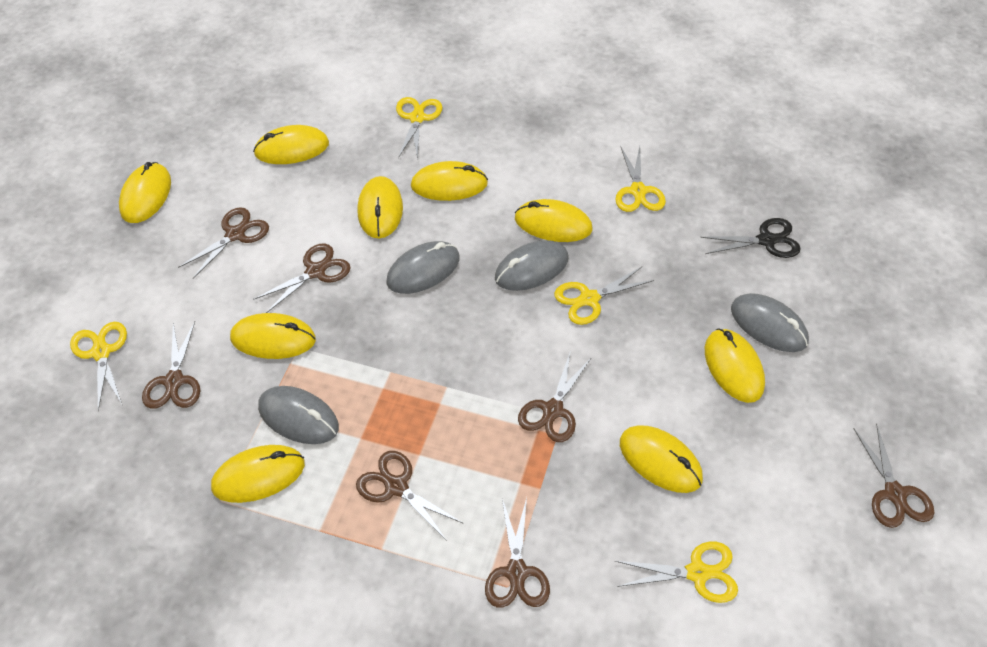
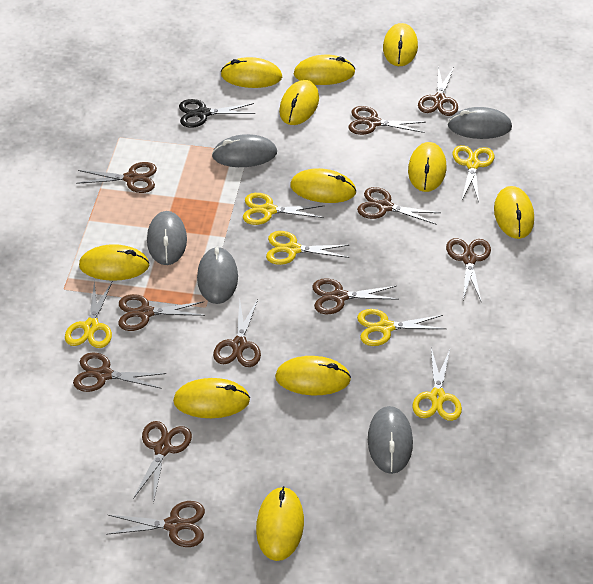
brown scissors: 7 -> 11
grey mouse: 4 -> 5
yellow mouse: 9 -> 11
yellow scissors: 5 -> 6

